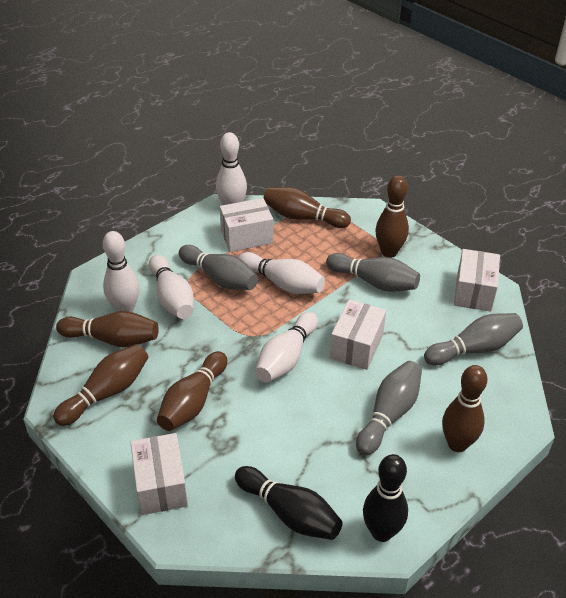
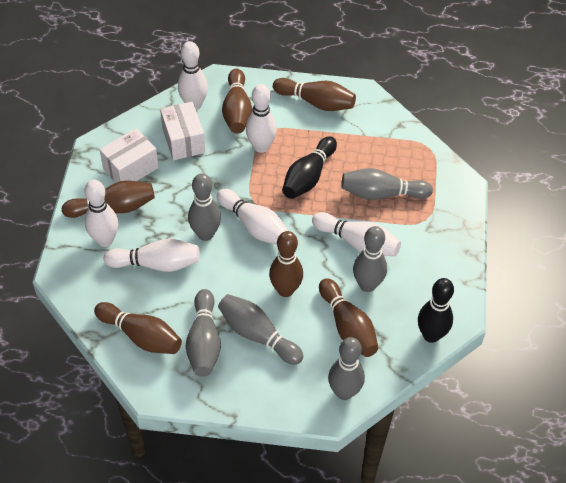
grey bowling pin: 4 -> 6
white bowling pin: 5 -> 6
white box: 4 -> 2

